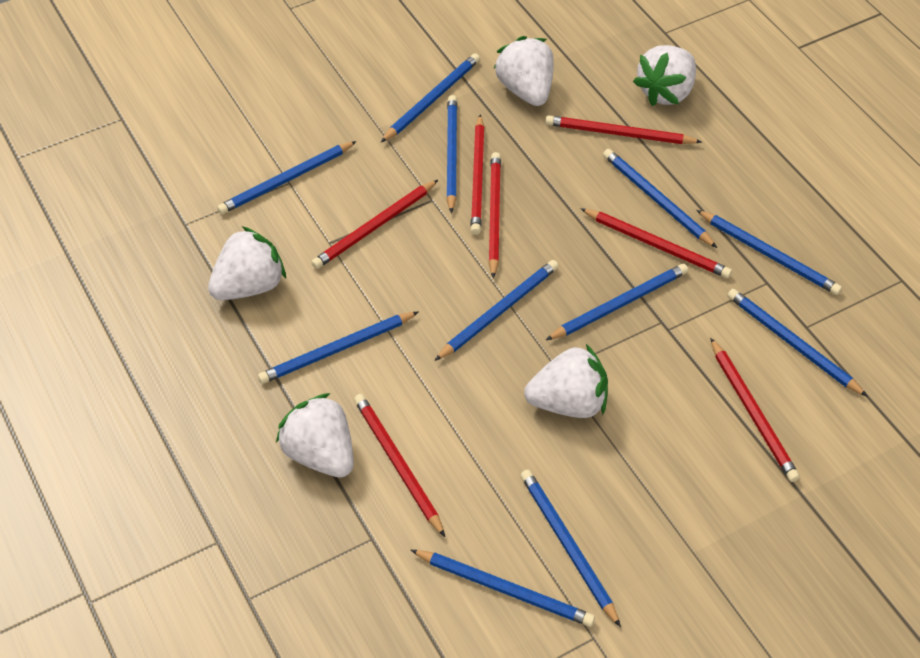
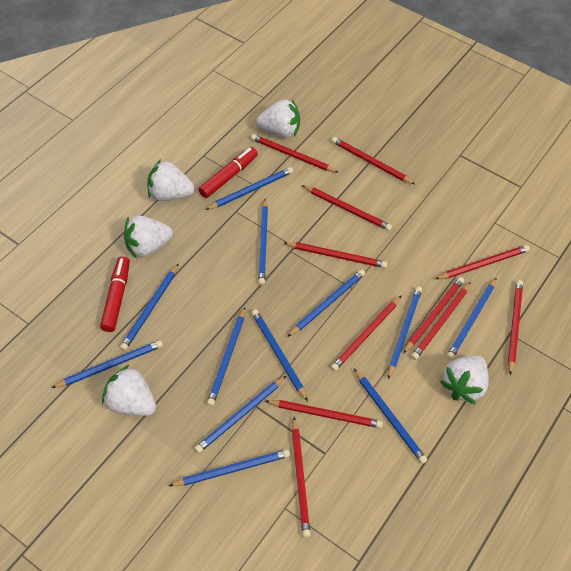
blue pencil: 11 -> 12
red marker: 0 -> 2
red pencil: 7 -> 11

